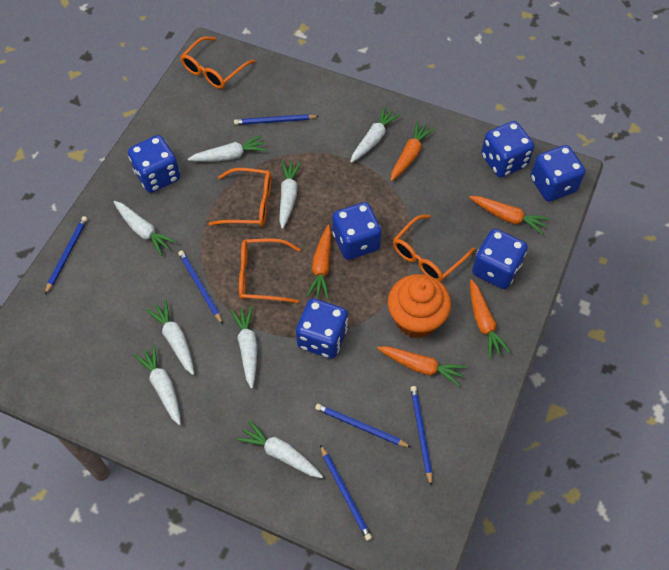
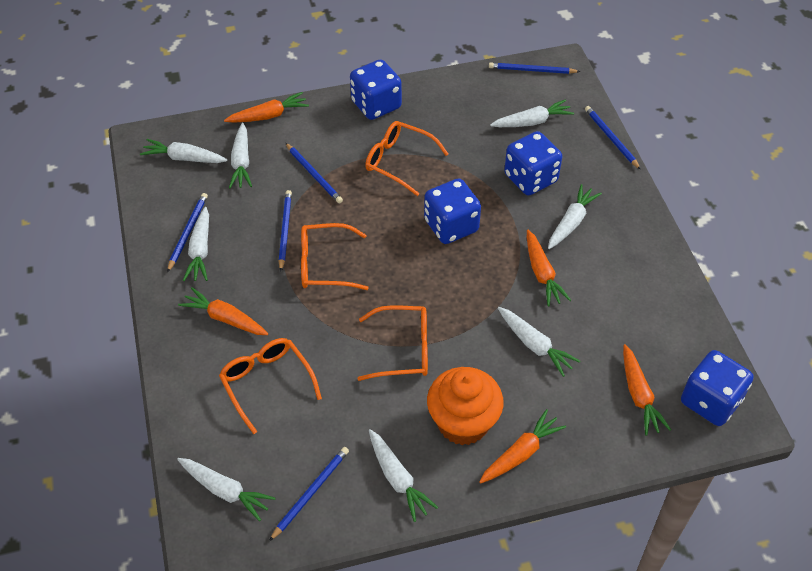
blue dice: 6 -> 4

